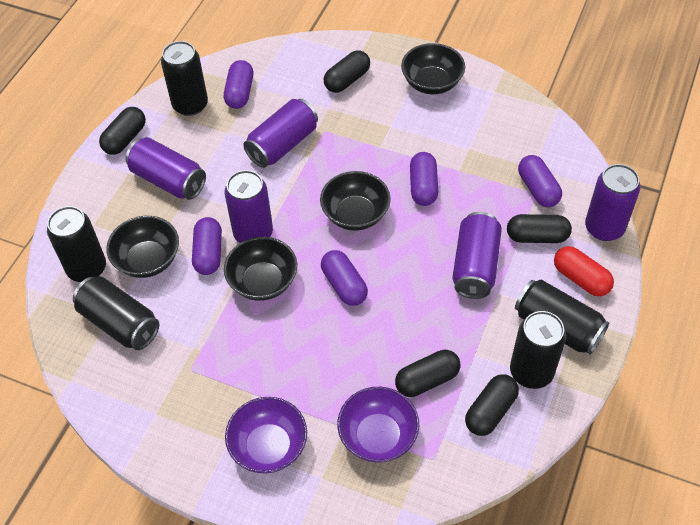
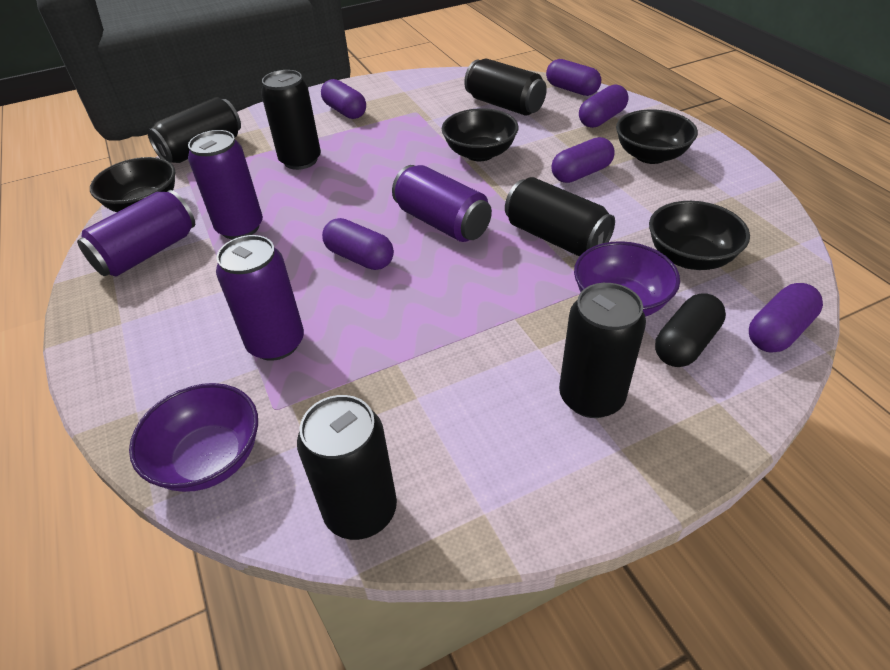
black can: 5 -> 6
black capsule: 5 -> 1
purple can: 5 -> 4
purple capsule: 5 -> 6
red capsule: 1 -> 0

